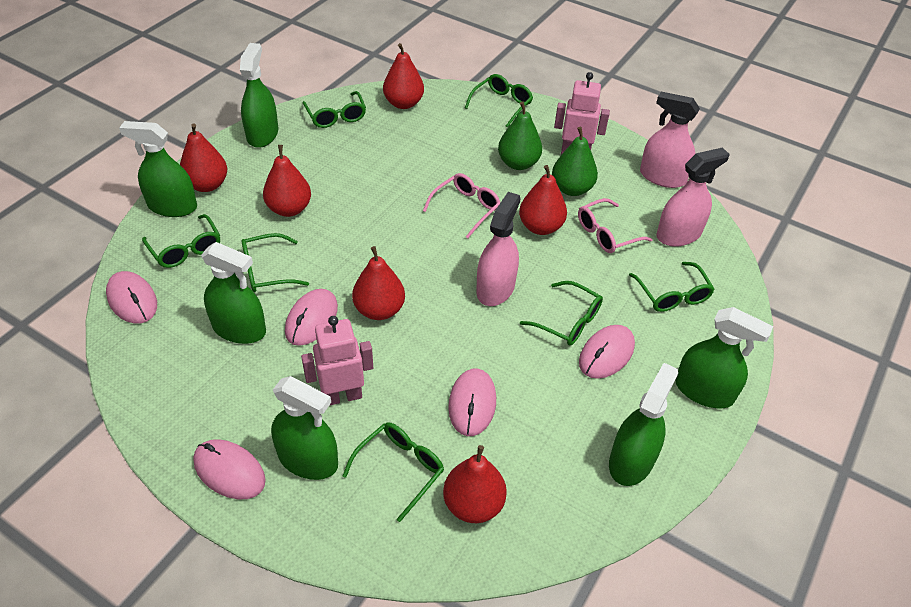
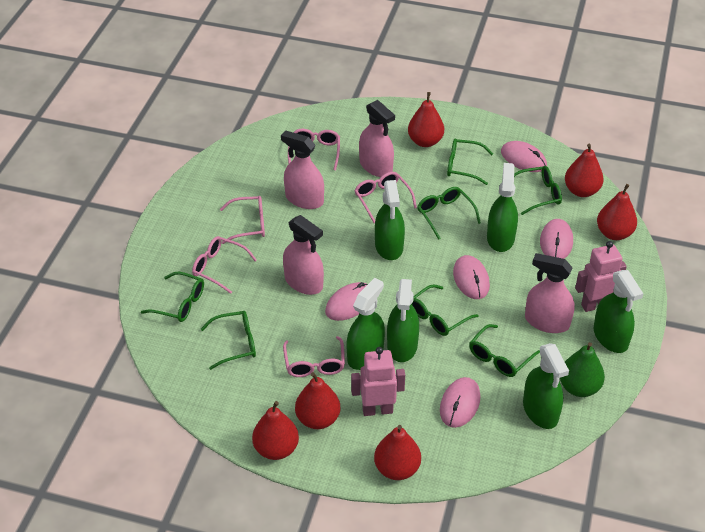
green pear: 2 -> 1
pink glasses: 2 -> 5
pink spray bottle: 3 -> 4

